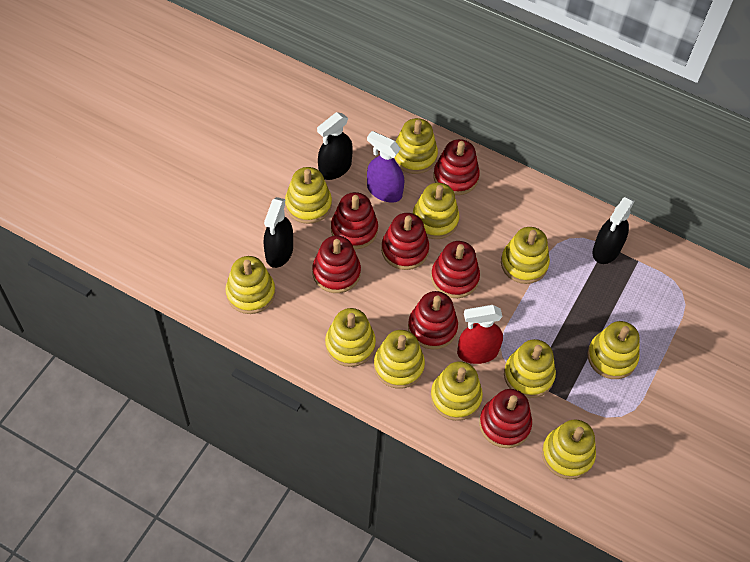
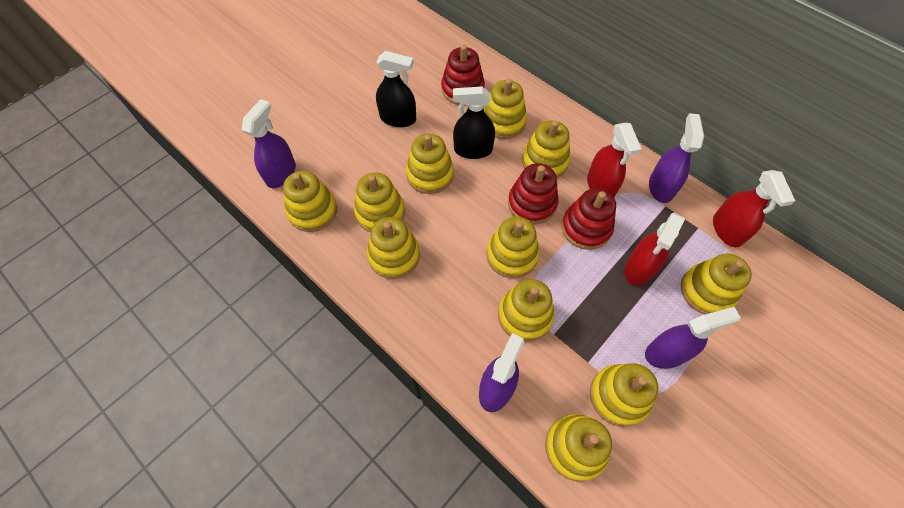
black spray bottle: 3 -> 2
purple spray bottle: 1 -> 4
red spray bottle: 1 -> 3
red stacking toy: 7 -> 3

